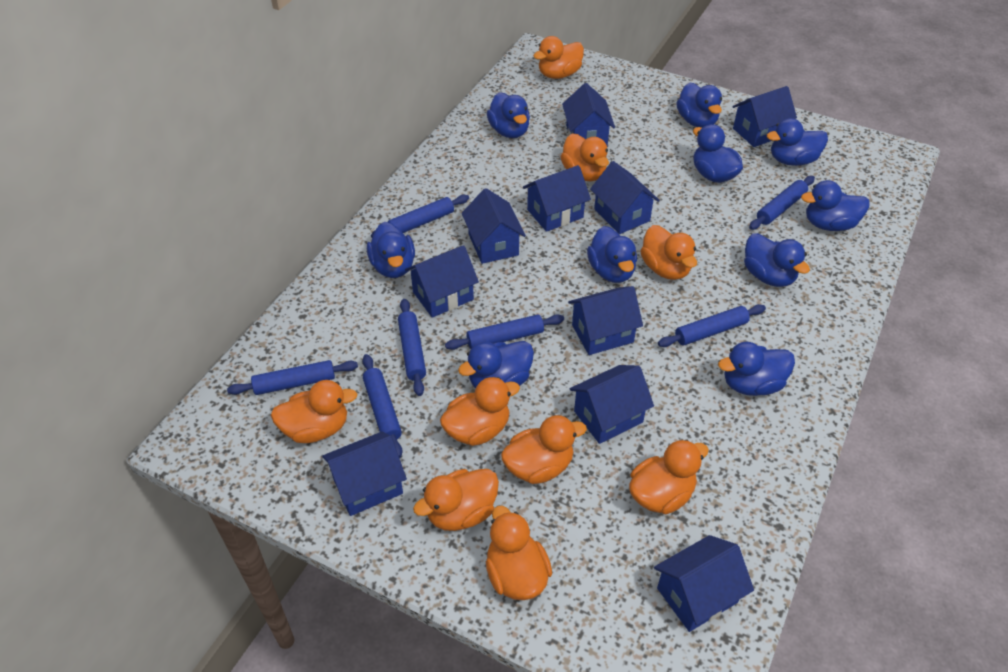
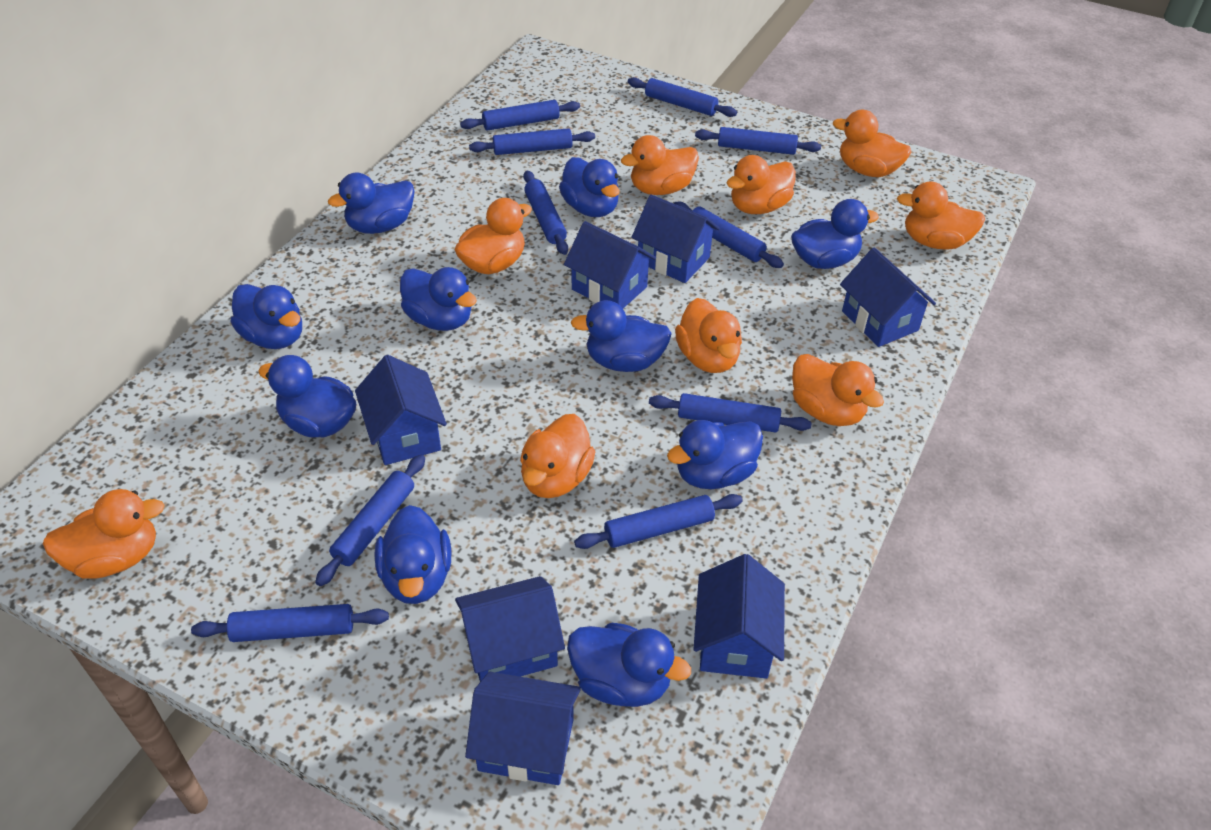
blue house: 10 -> 7
blue rolling pin: 7 -> 10

